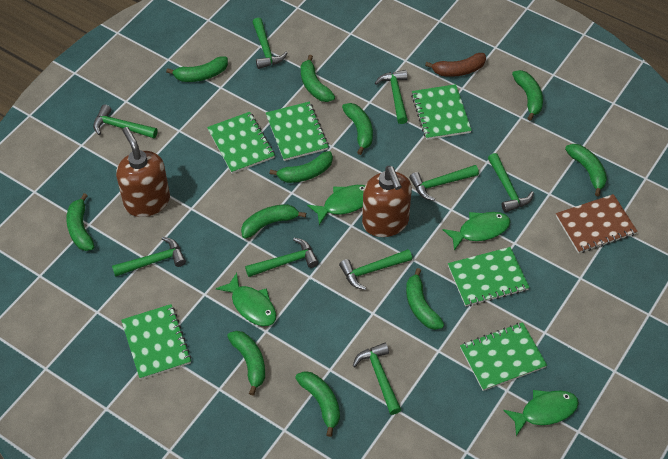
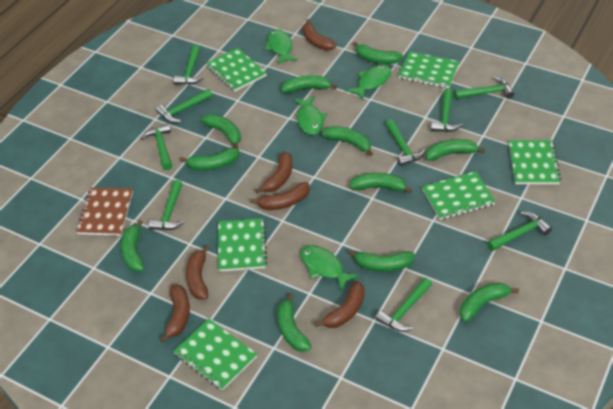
brown banana: 1 -> 6
brown soap dispenser: 2 -> 0

